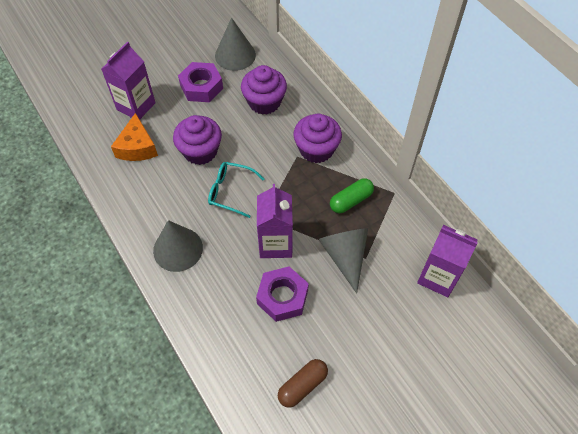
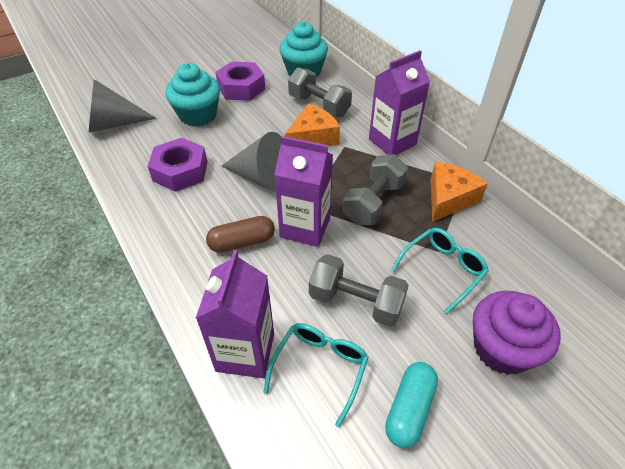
green capsule: 1 -> 0
grey cone: 3 -> 2
grey dumbbell: 0 -> 3
orange cheese: 1 -> 2
purple cupcake: 3 -> 1
turquoise capsule: 0 -> 1
turquoise cupcake: 0 -> 2
turquoise glasses: 1 -> 2

